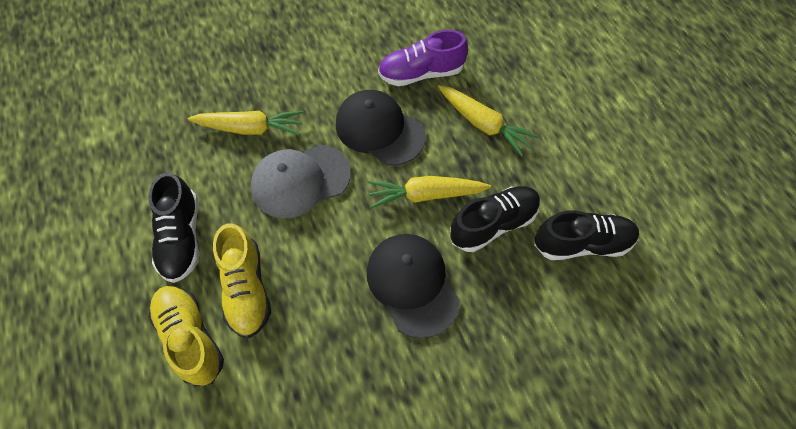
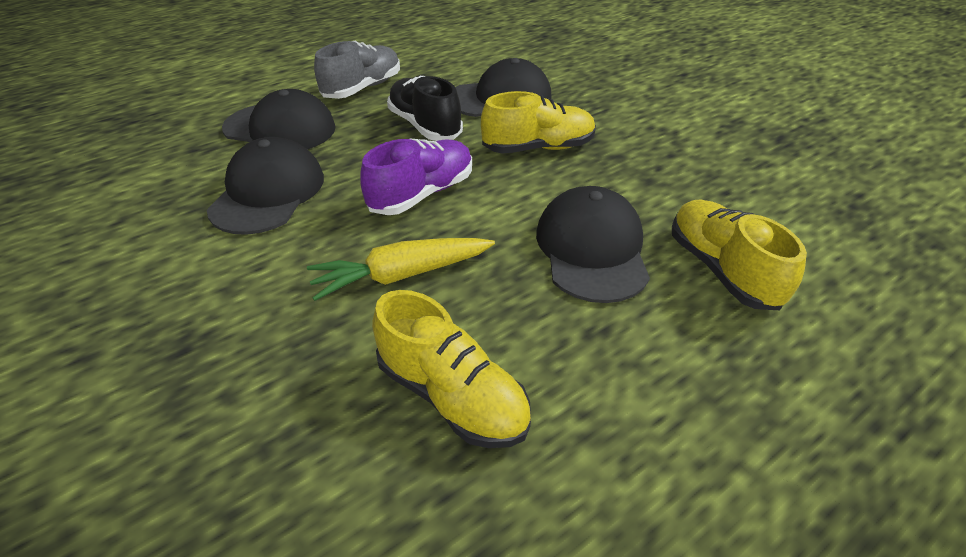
black cap: 2 -> 4
black shoe: 3 -> 1
grey cap: 1 -> 0
grey shoe: 0 -> 1
yellow carrot: 3 -> 1
yellow shoe: 2 -> 3

